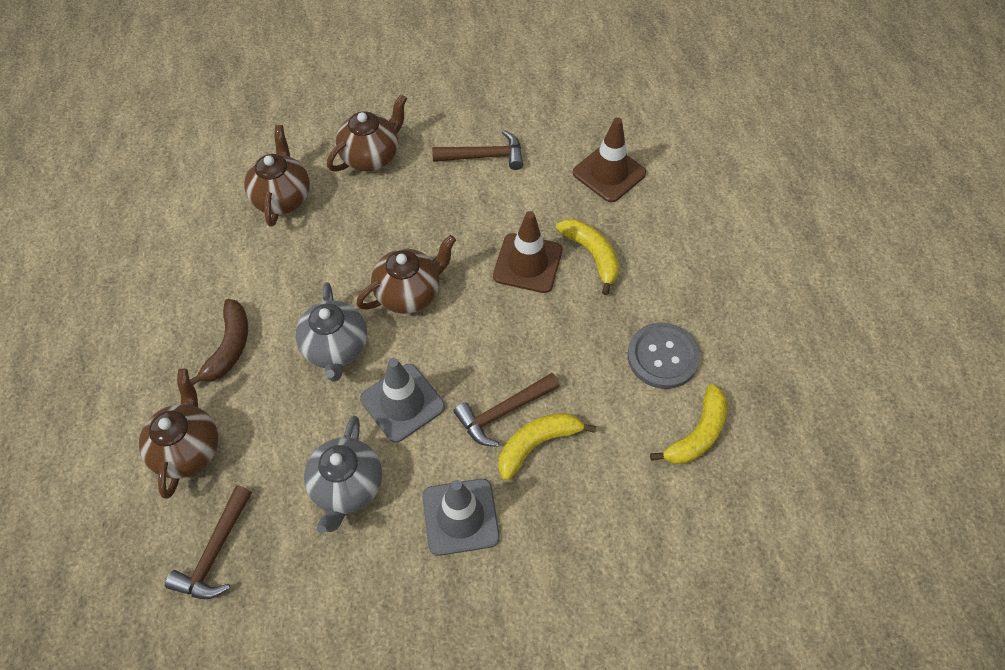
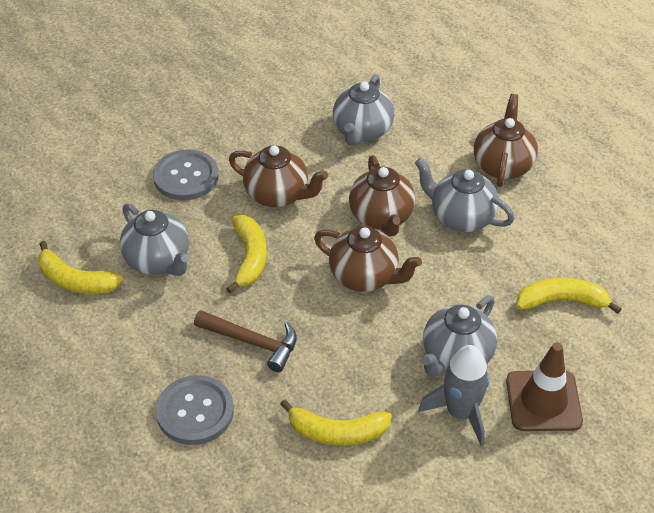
brown banana: 1 -> 0
brown hammer: 3 -> 1
brown traffic cone: 2 -> 1
grey button: 1 -> 2
grey rocket: 0 -> 1
grey teapot: 2 -> 4
grey traffic cone: 2 -> 0
yellow banana: 3 -> 4

